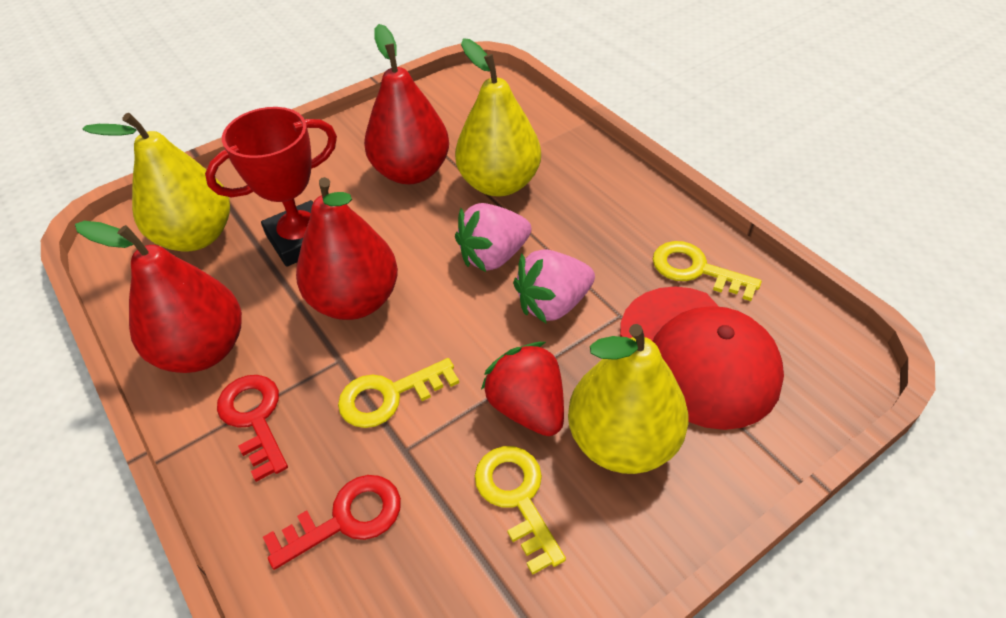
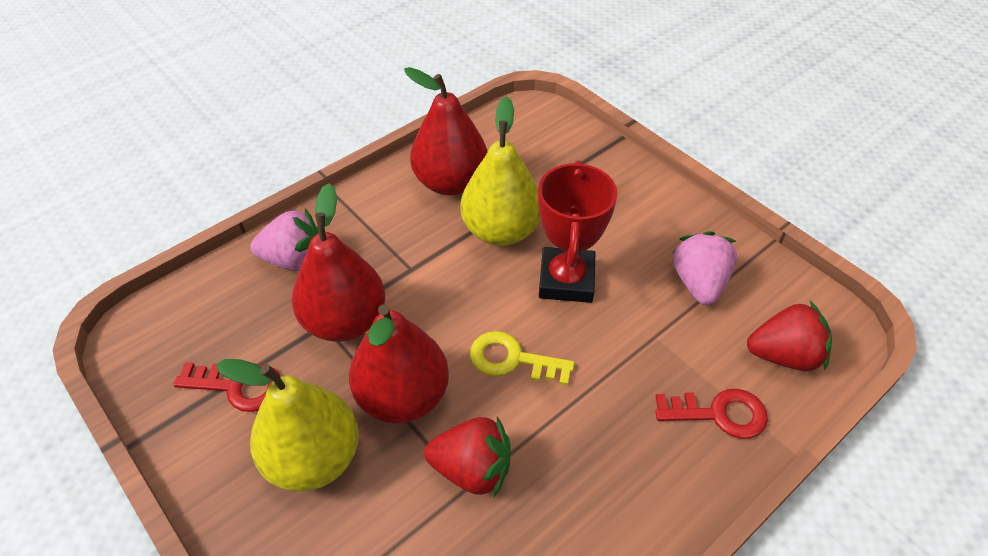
red cap: 1 -> 0
red strawberry: 1 -> 2
yellow key: 3 -> 1
yellow pear: 3 -> 2

